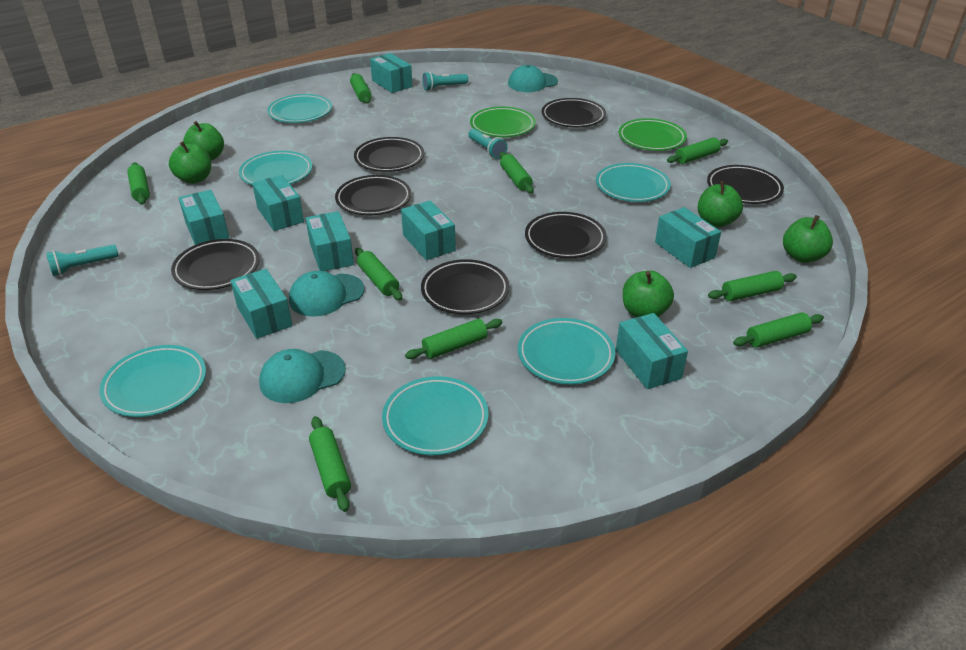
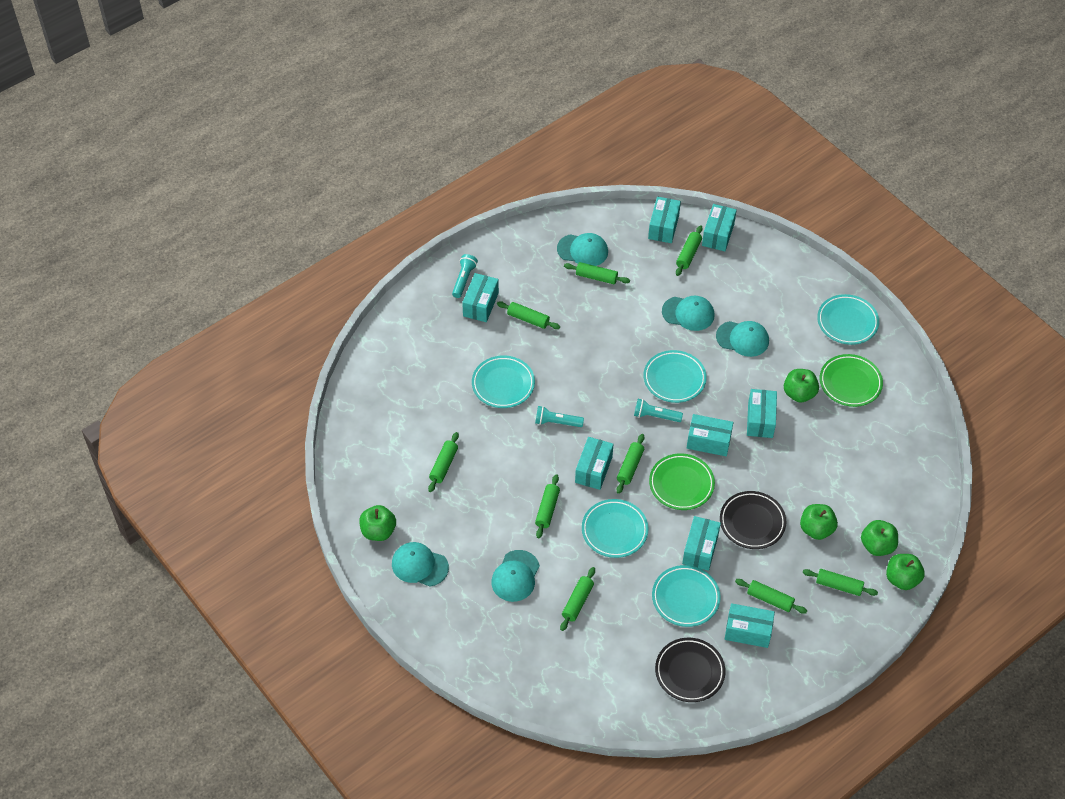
black plate: 7 -> 2
turquoise cap: 3 -> 5
turquoise plate: 6 -> 5

